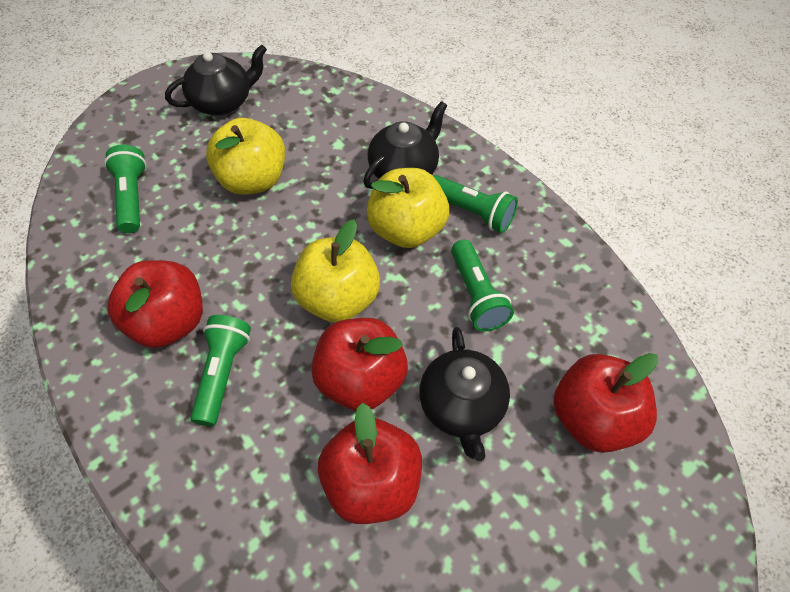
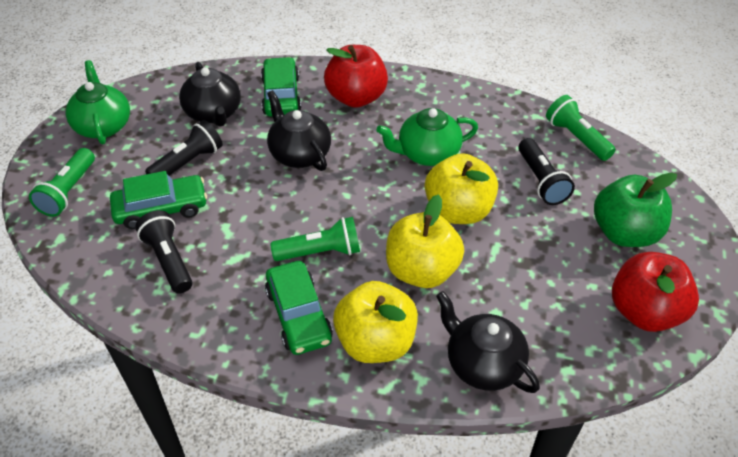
black flashlight: 0 -> 3
green apple: 0 -> 1
green car: 0 -> 3
green flashlight: 4 -> 3
green teapot: 0 -> 2
red apple: 4 -> 2

